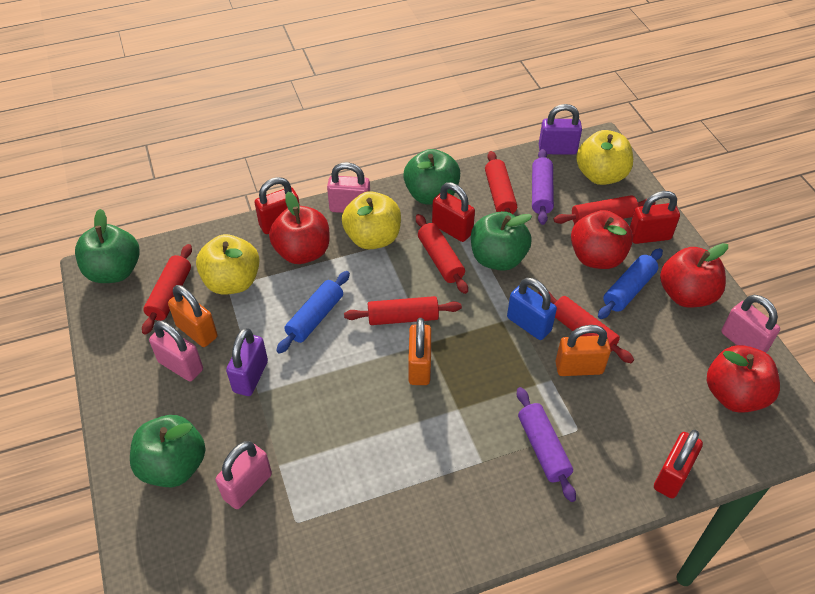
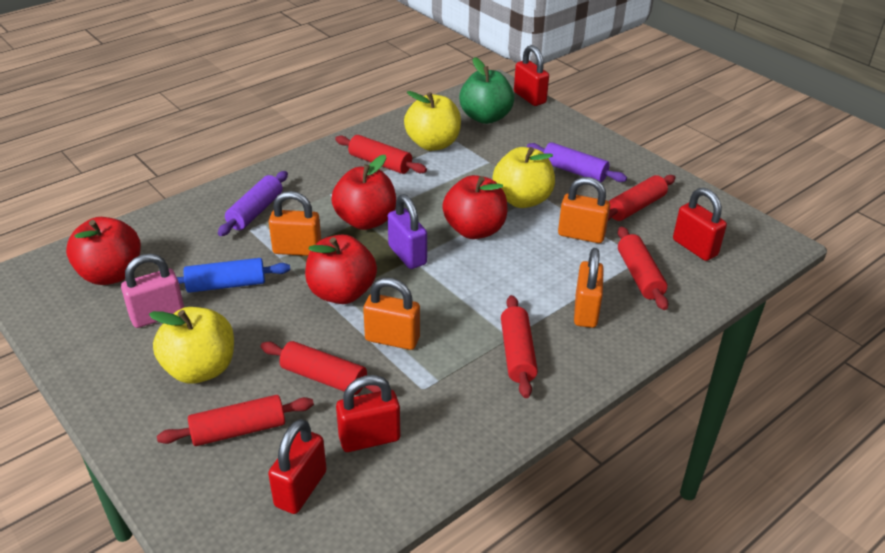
blue padlock: 1 -> 0
blue rolling pin: 2 -> 1
green apple: 4 -> 1
orange padlock: 3 -> 4
pink padlock: 4 -> 1
purple padlock: 2 -> 1

